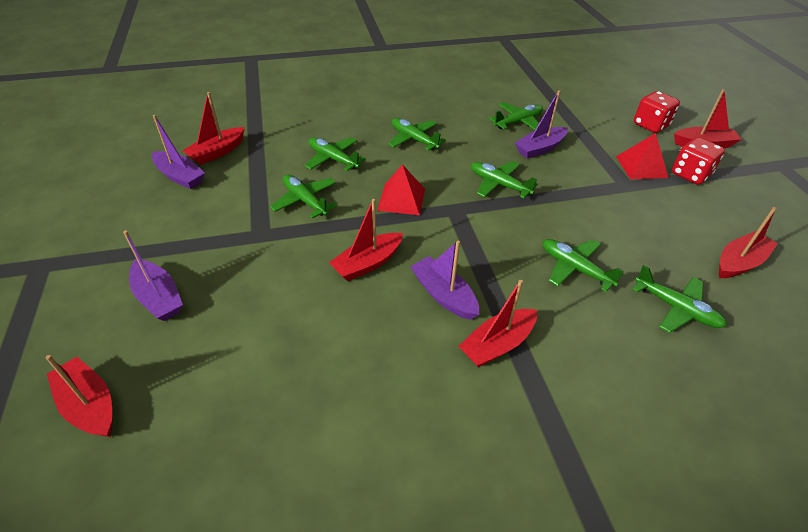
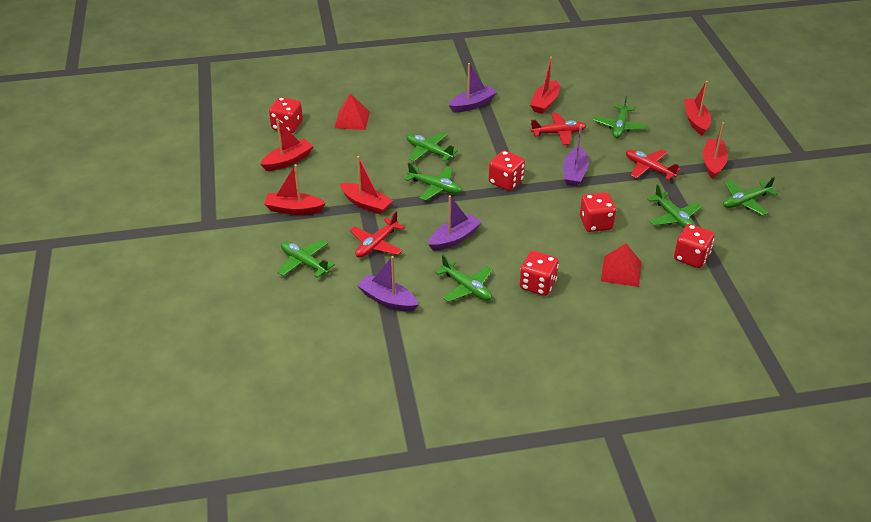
red dice: 2 -> 5
red plane: 0 -> 3

